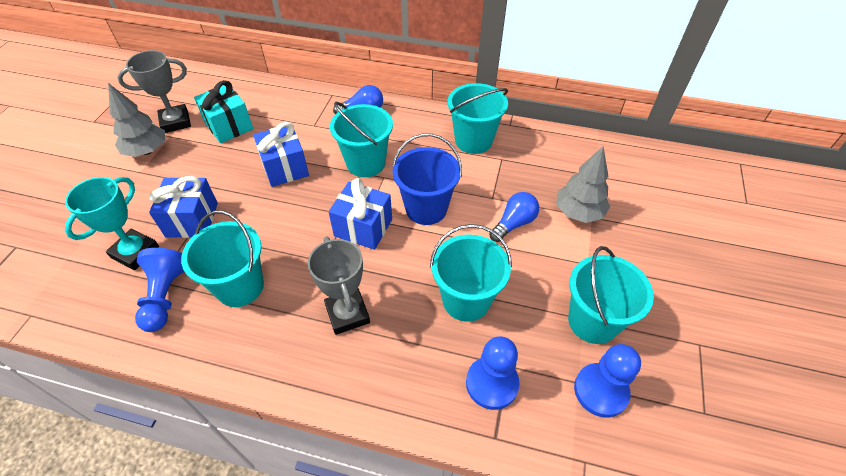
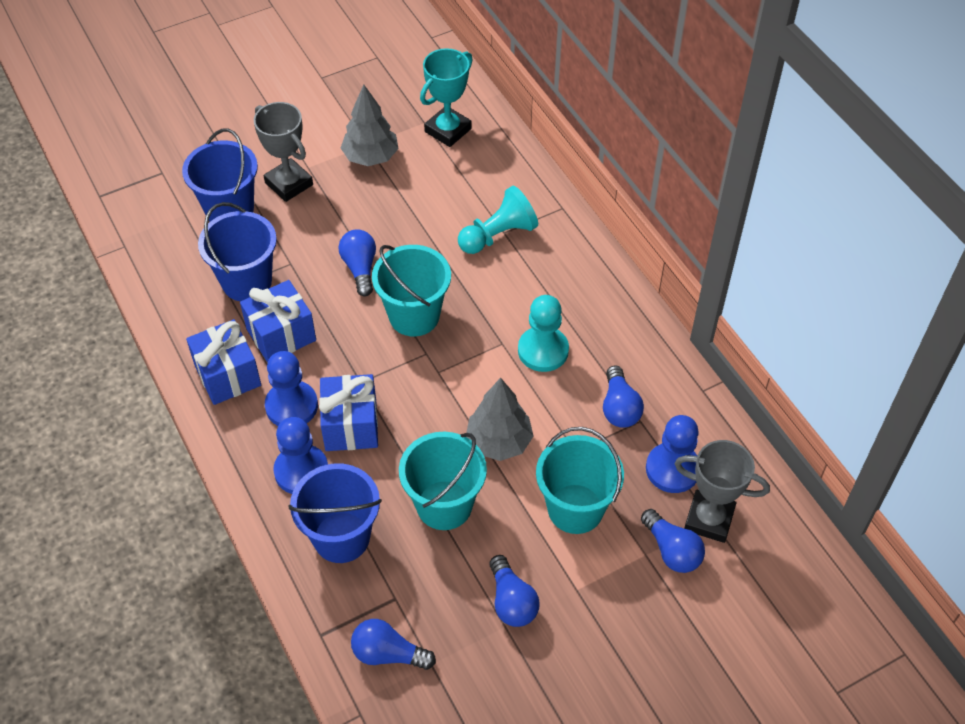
blue bucket: 1 -> 3
blue light bulb: 2 -> 5
turquoise bucket: 5 -> 3
turquoise gift: 1 -> 0
turquoise pawn: 0 -> 2

